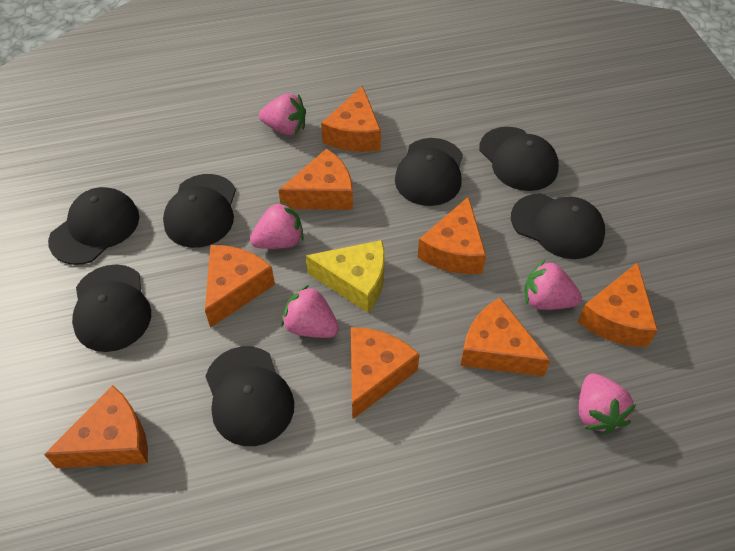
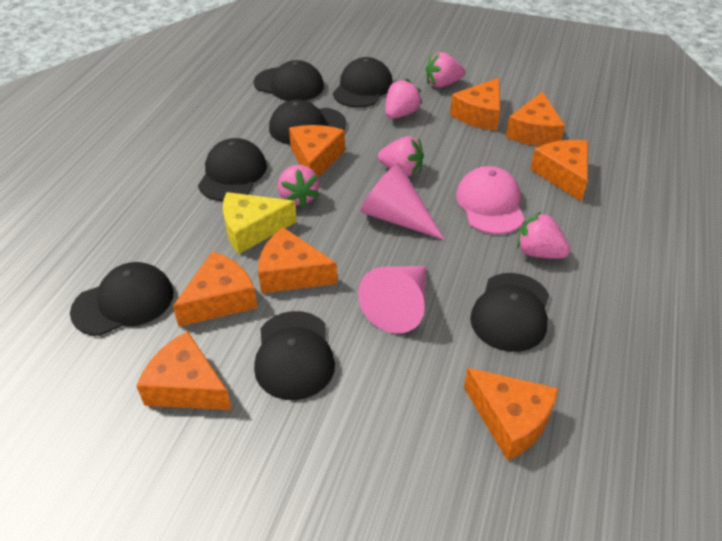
pink cap: 0 -> 1
pink cone: 0 -> 2

